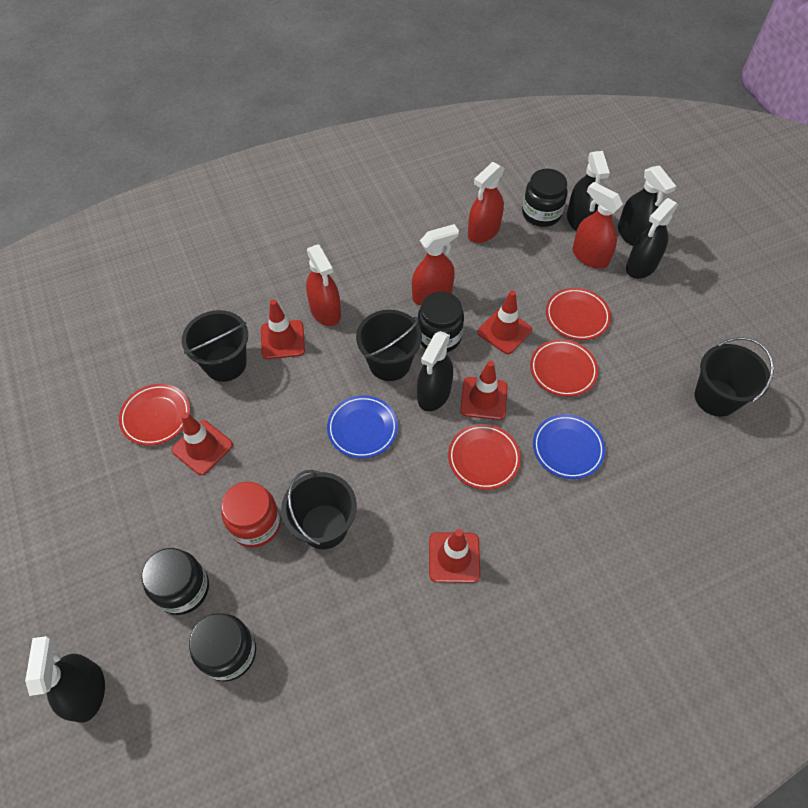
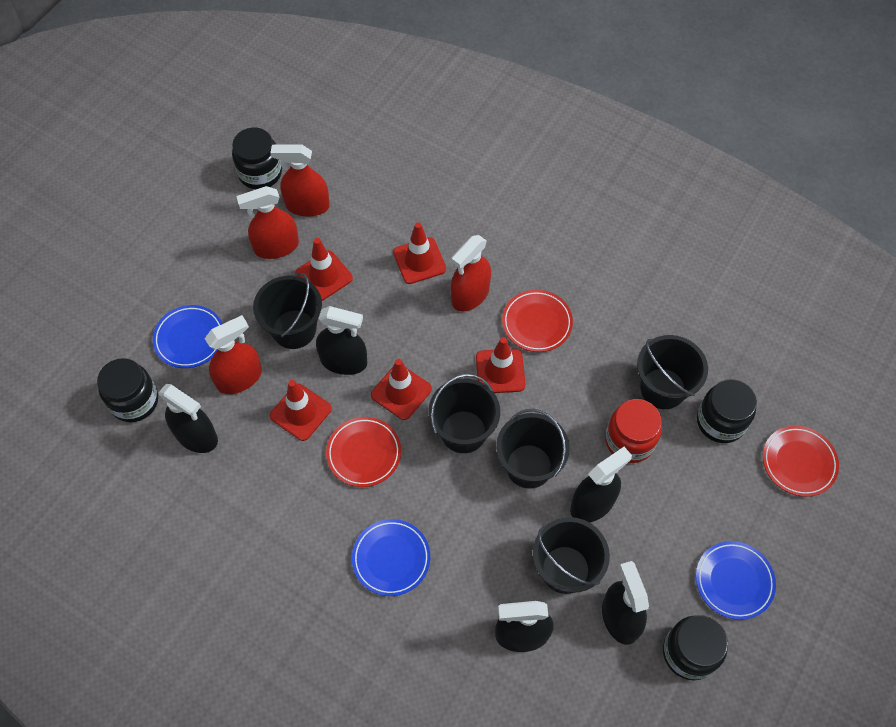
black bucket: 4 -> 5
blue plate: 2 -> 3
red plate: 4 -> 3

